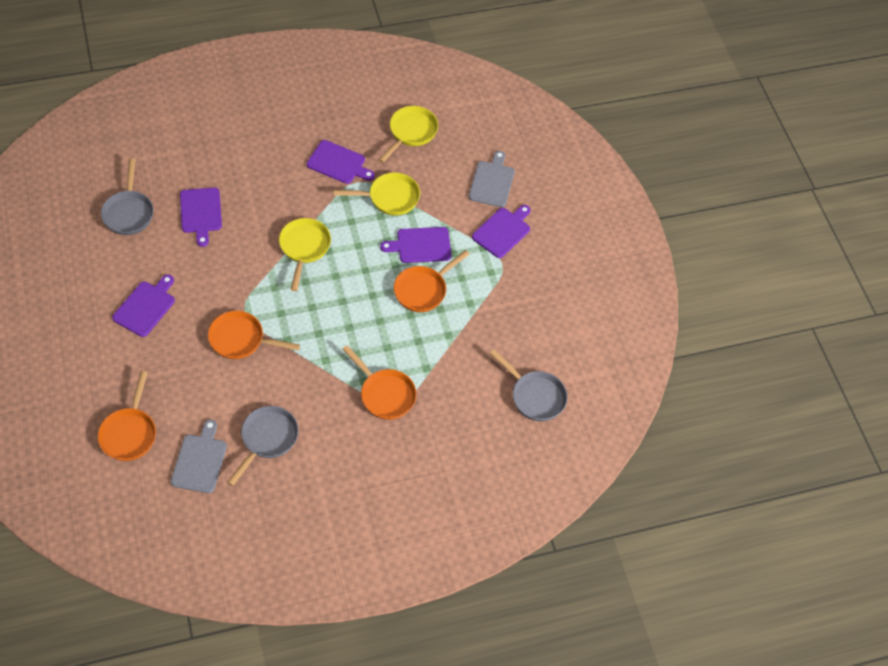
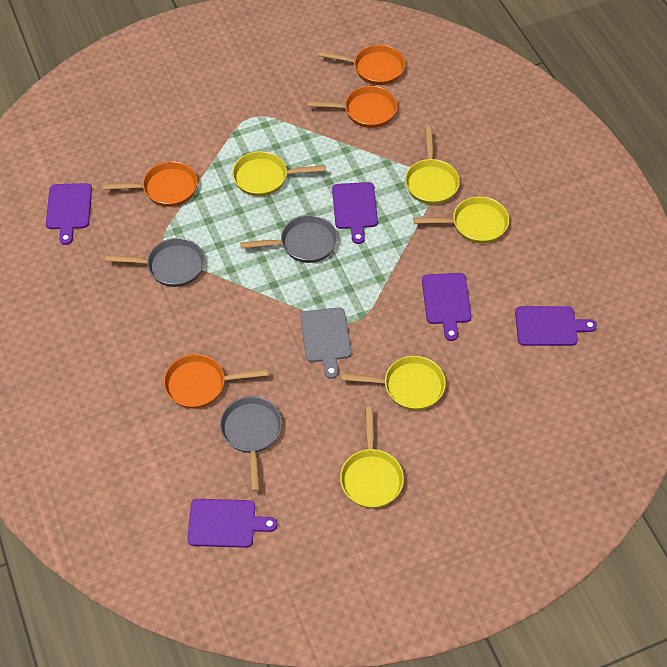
grey cutting board: 2 -> 1
yellow pan: 3 -> 5

